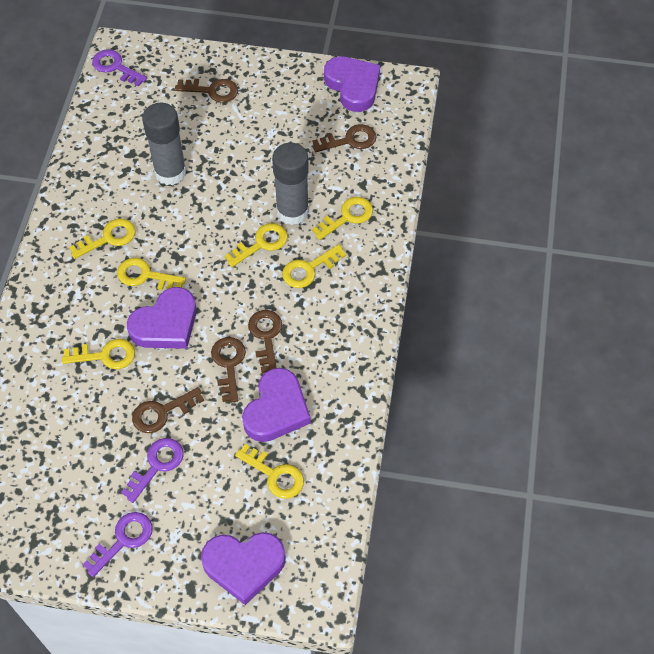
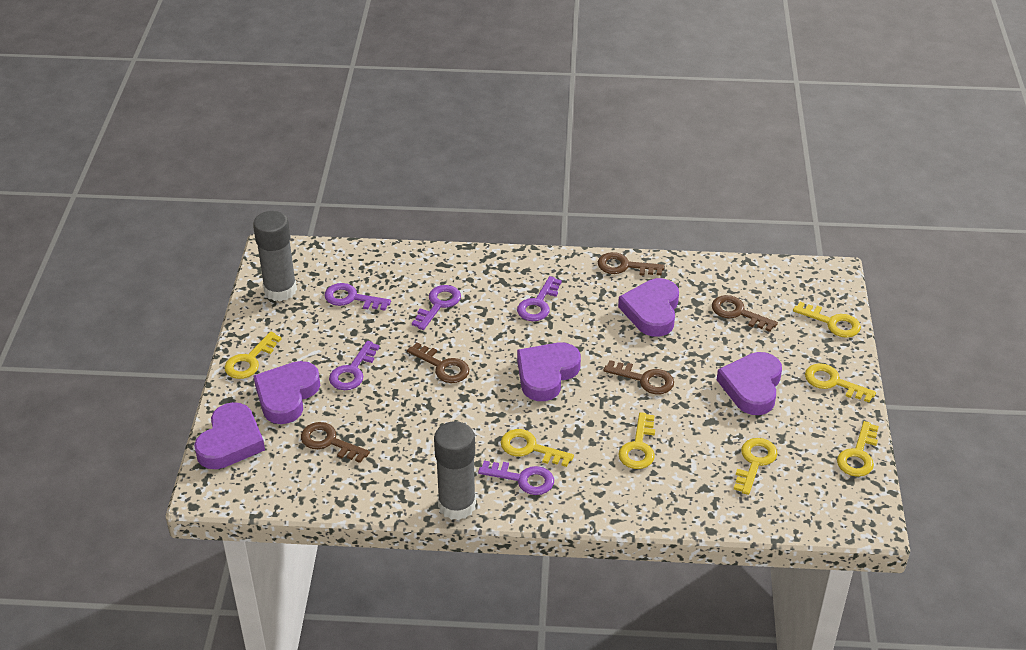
purple heart: 4 -> 5
purple key: 3 -> 5

